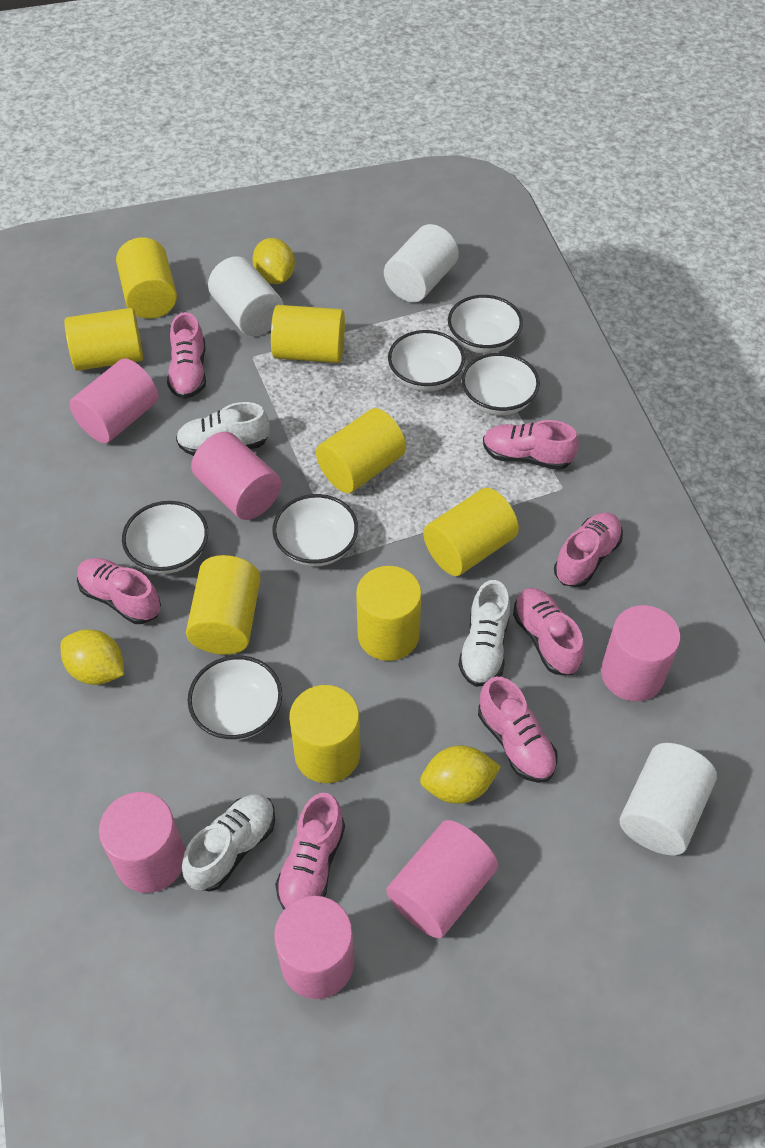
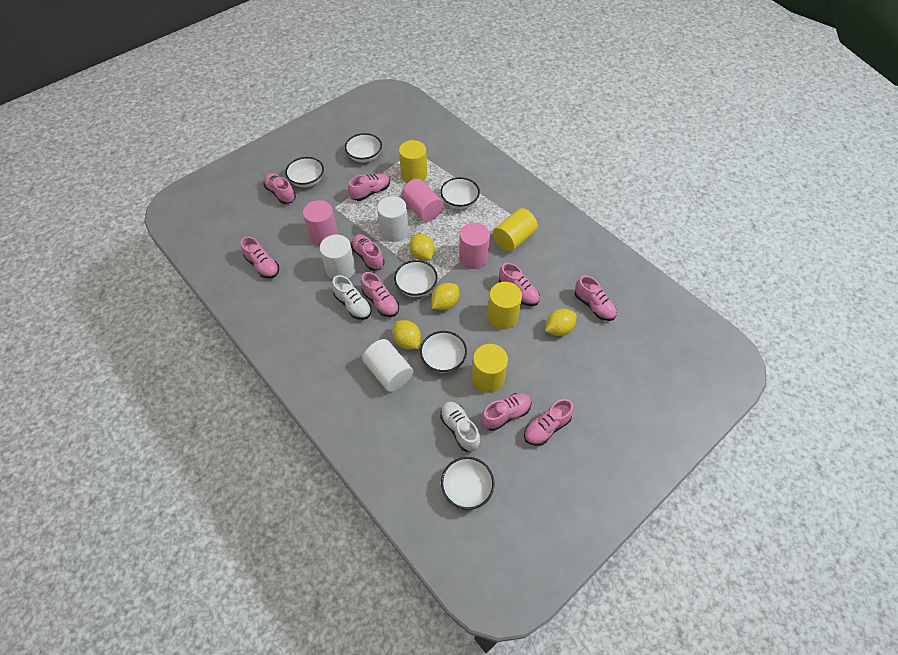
pink cylinder: 6 -> 3
pink shoe: 7 -> 9
white shoe: 3 -> 2
yellow cylinder: 8 -> 4
yellow lemon: 3 -> 4

